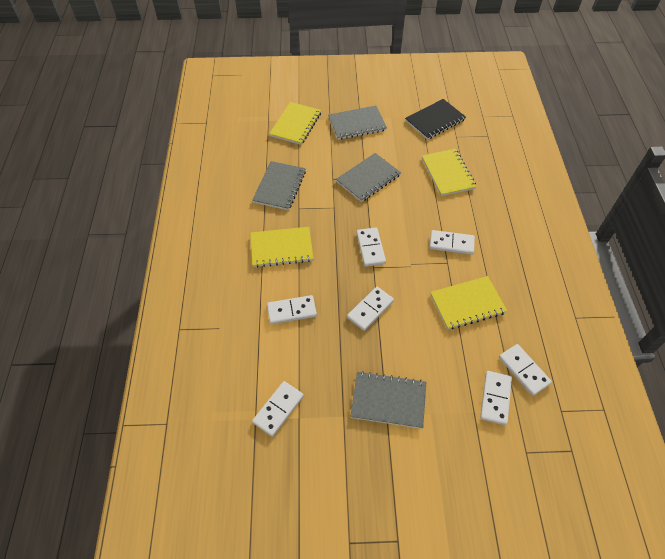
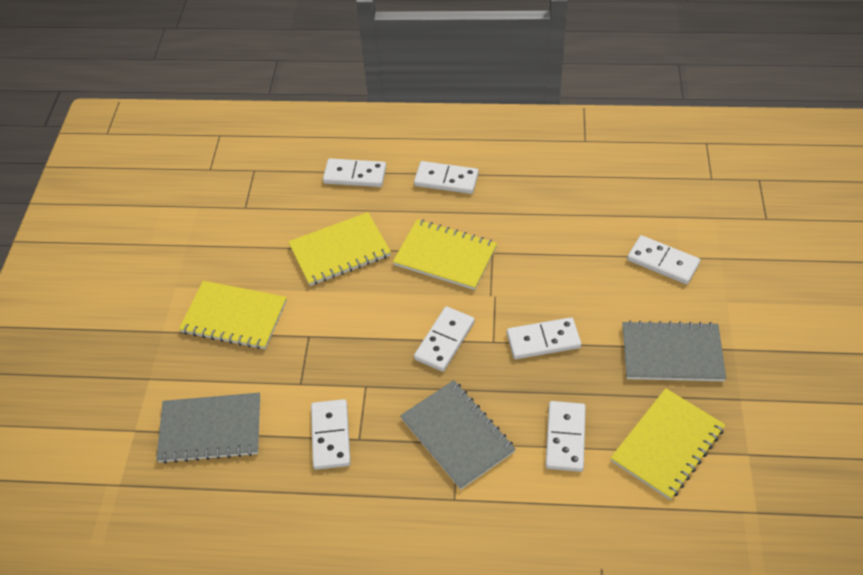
black notebook: 1 -> 0
grey notebook: 4 -> 3

